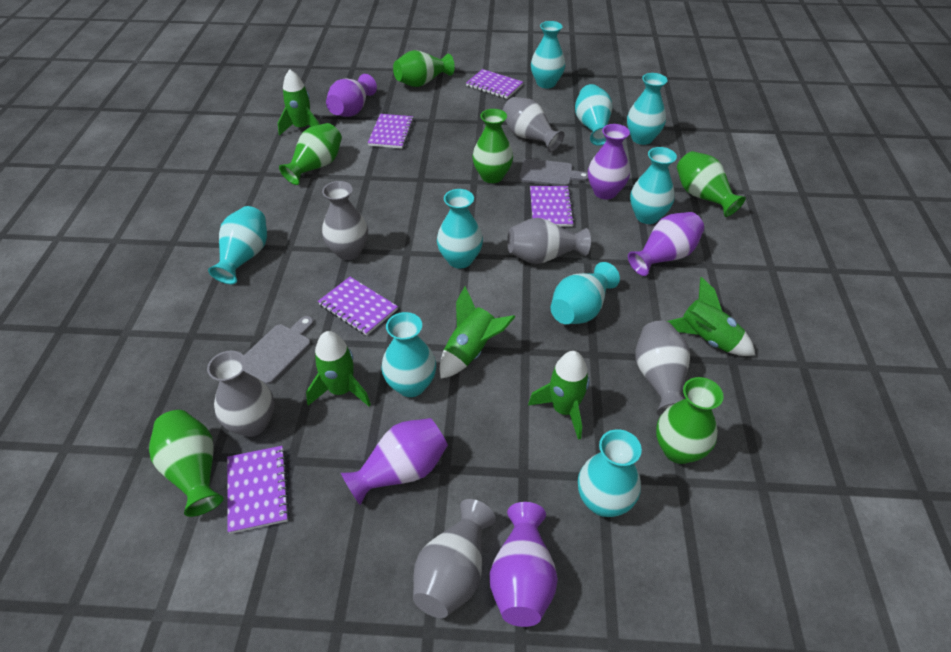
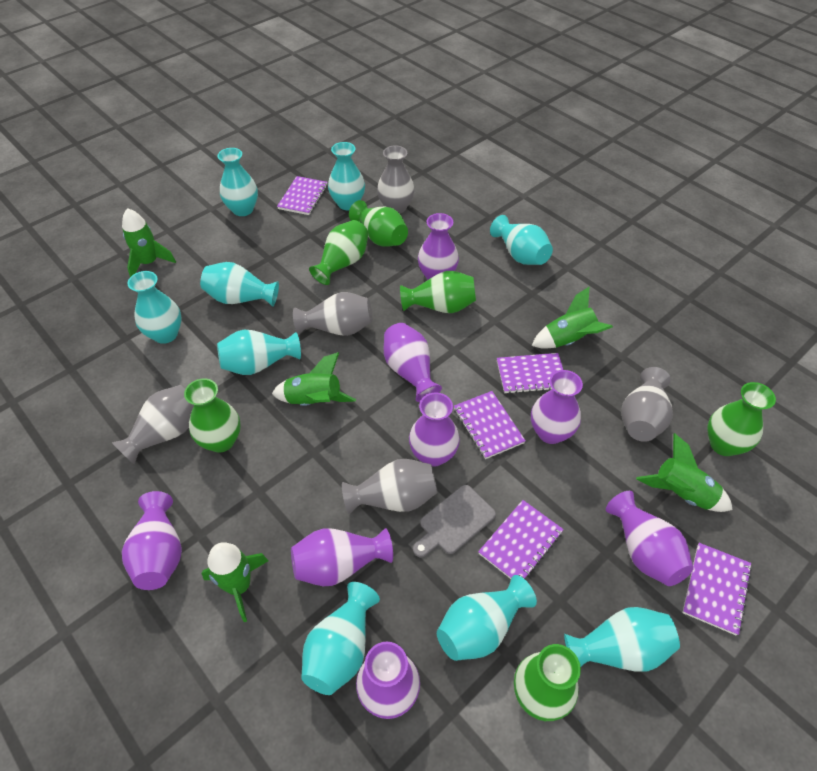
grey cutting board: 2 -> 1
grey vase: 6 -> 5
purple vase: 5 -> 8

